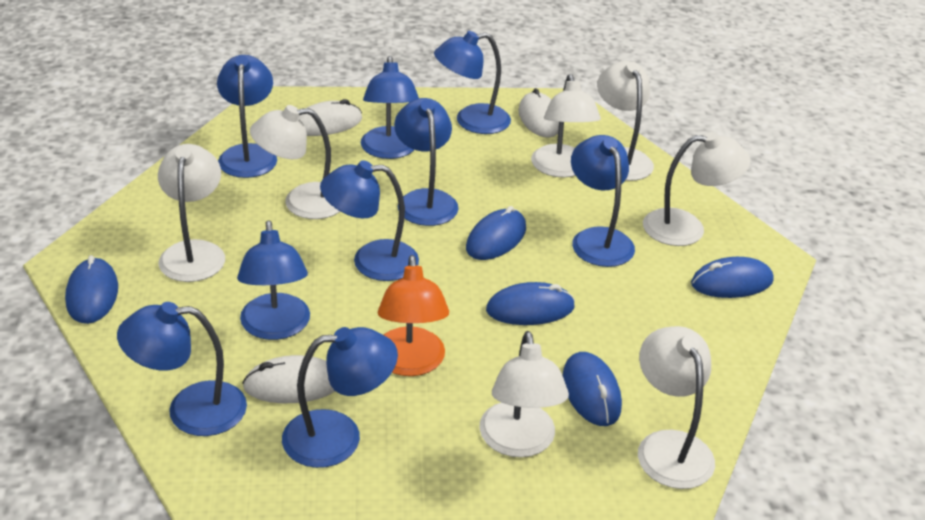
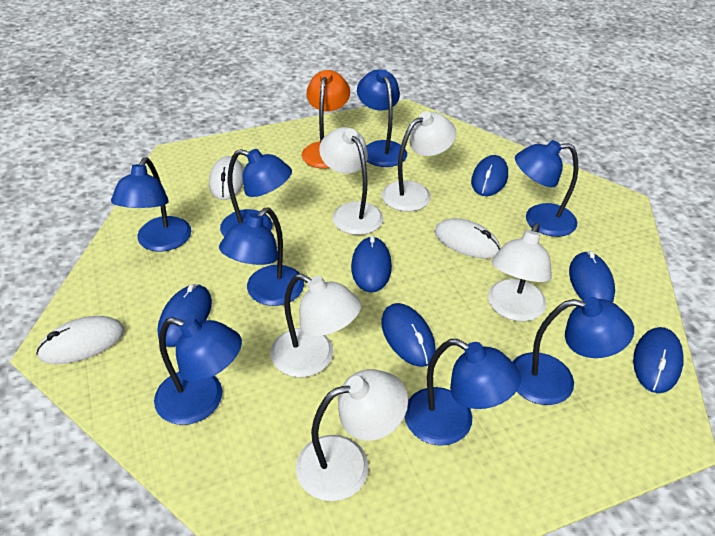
blue lamp: 9 -> 8
blue mouse: 5 -> 6
white lamp: 7 -> 5

